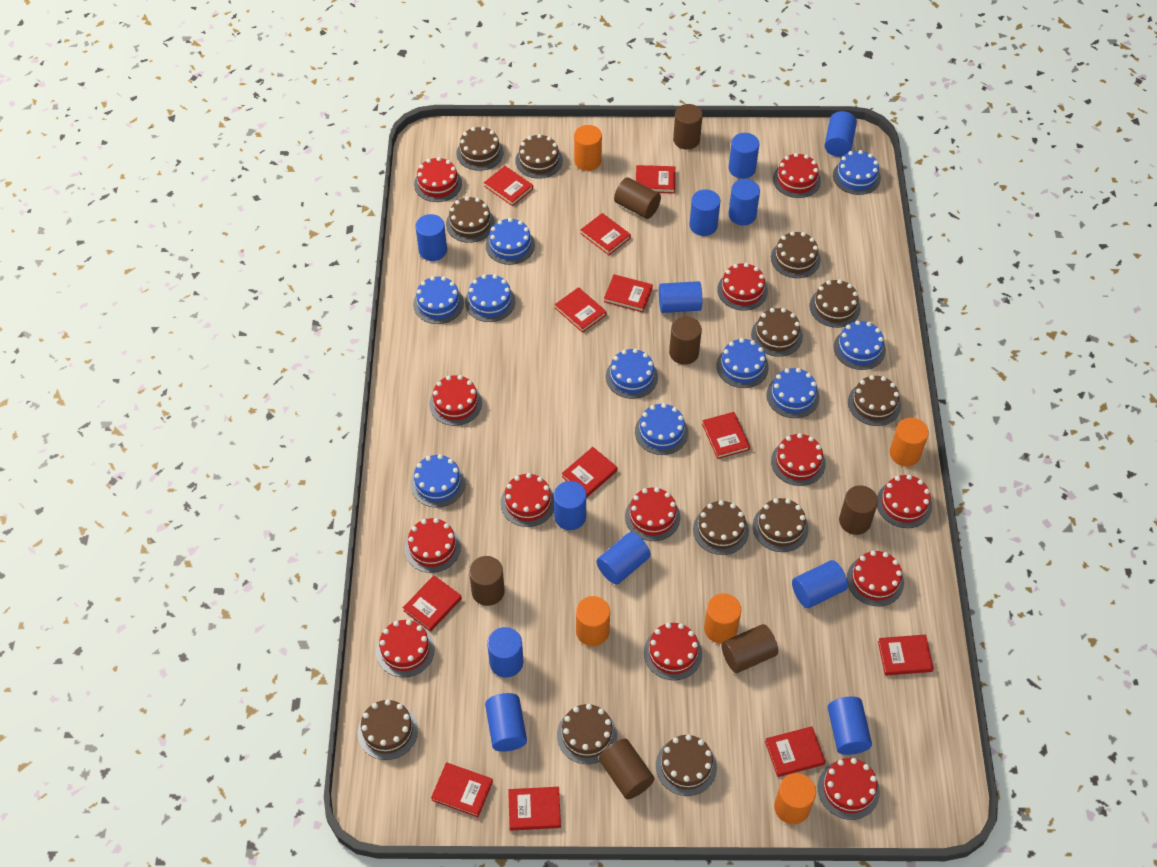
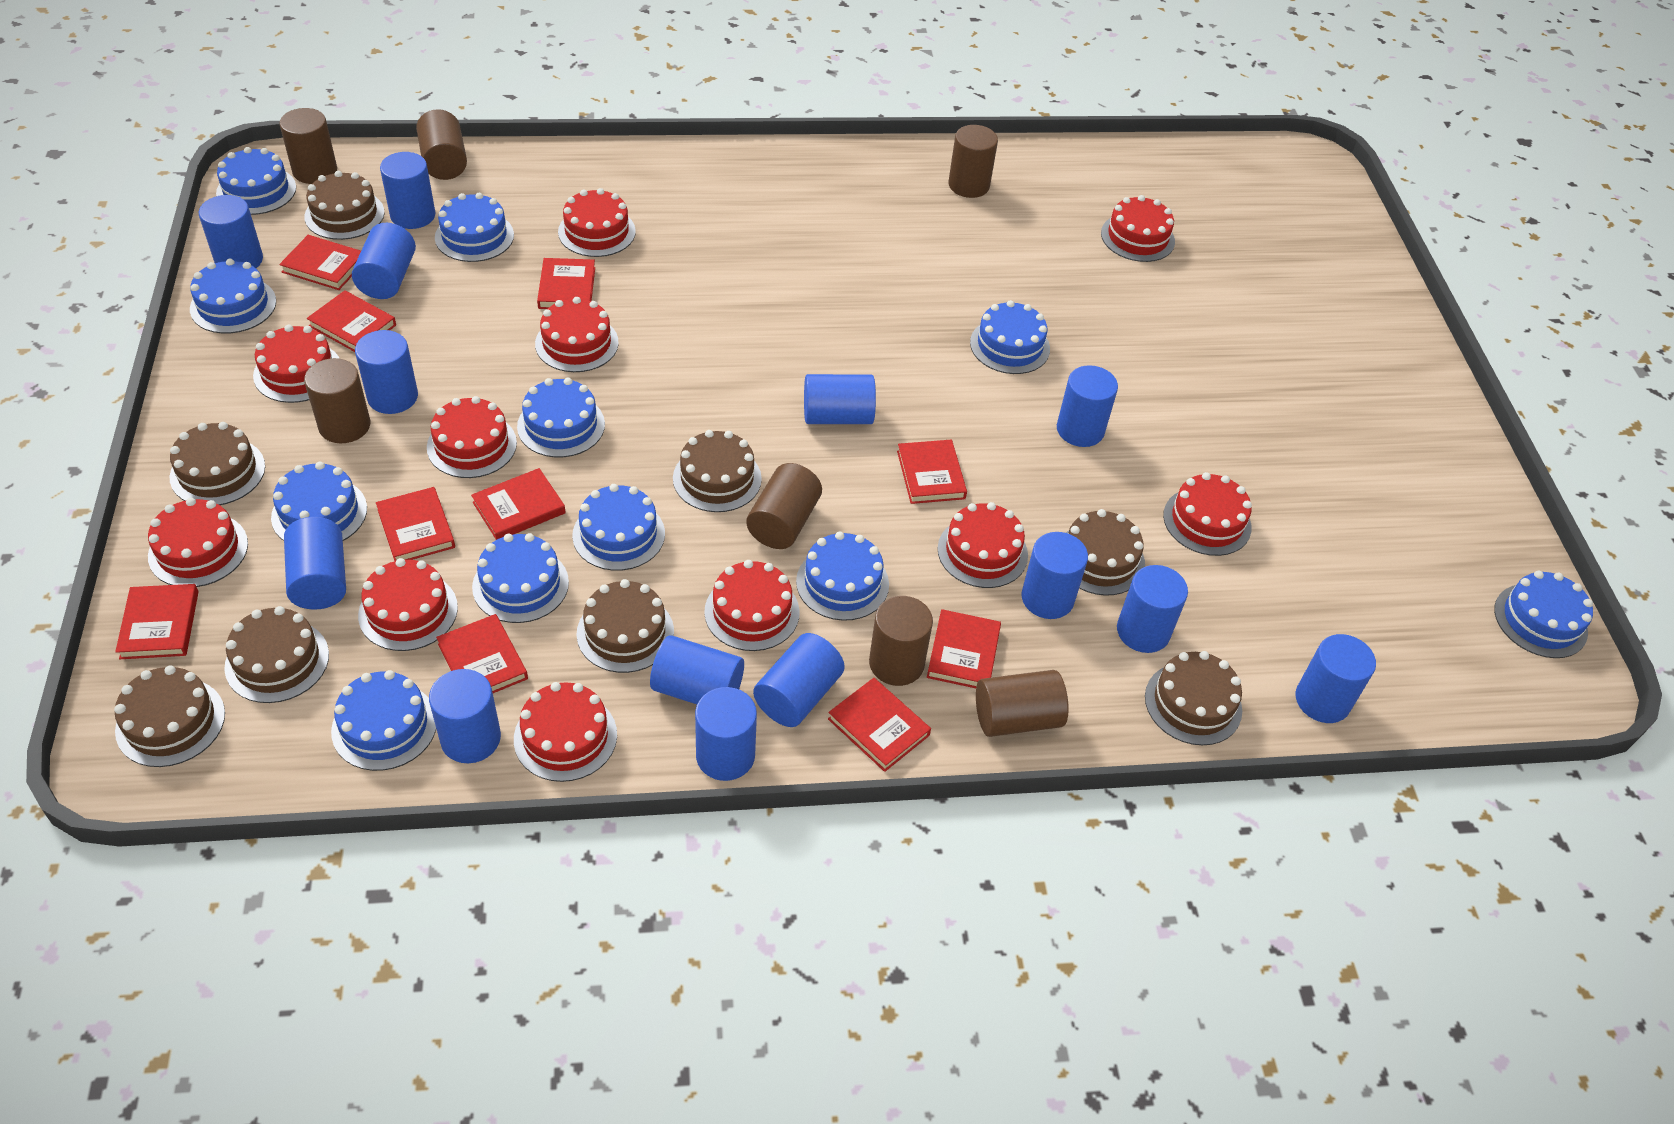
blue cake: 10 -> 11
blue cylinder: 12 -> 14
brown cake: 12 -> 8
orange cylinder: 5 -> 0
red book: 12 -> 10
red cake: 13 -> 11

